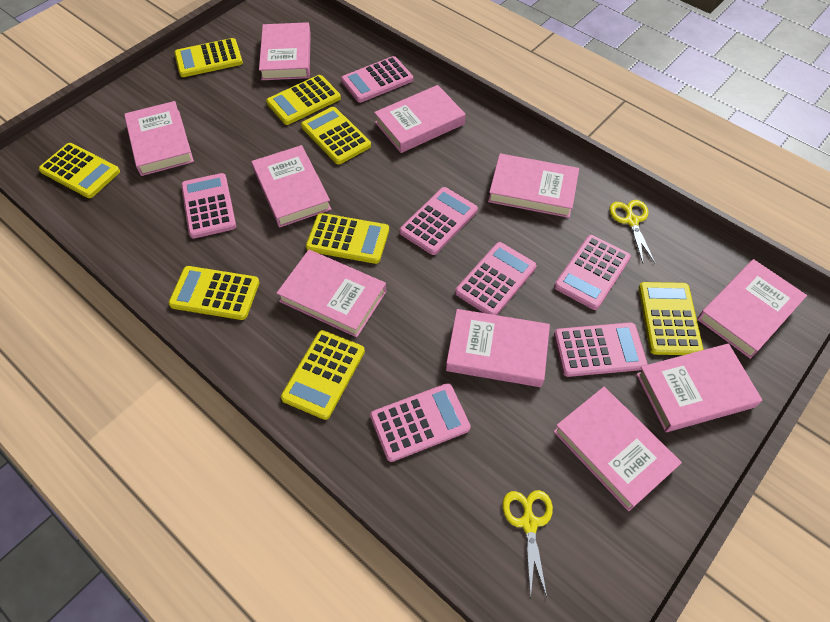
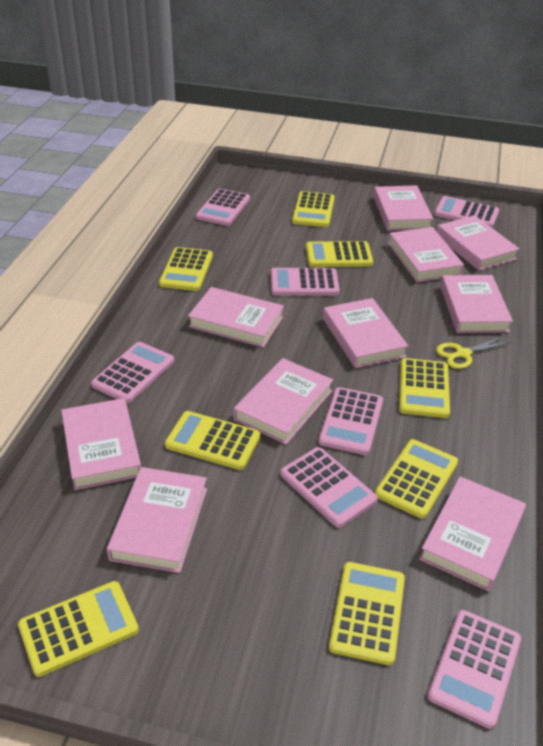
yellow scissors: 2 -> 1

